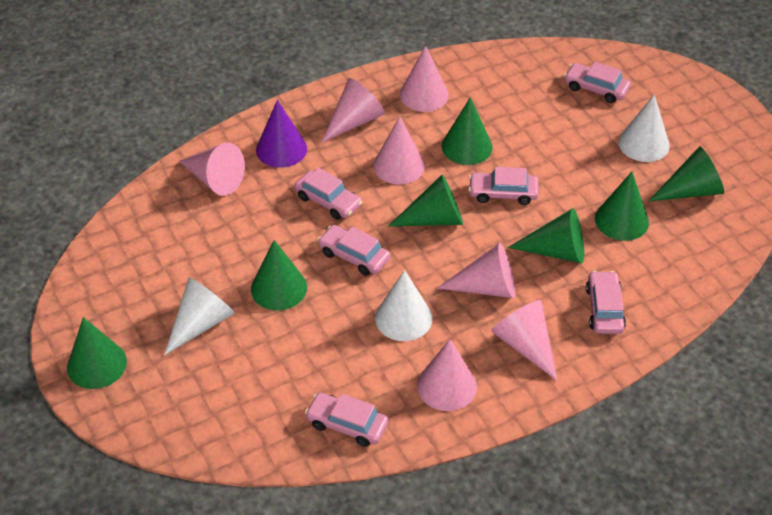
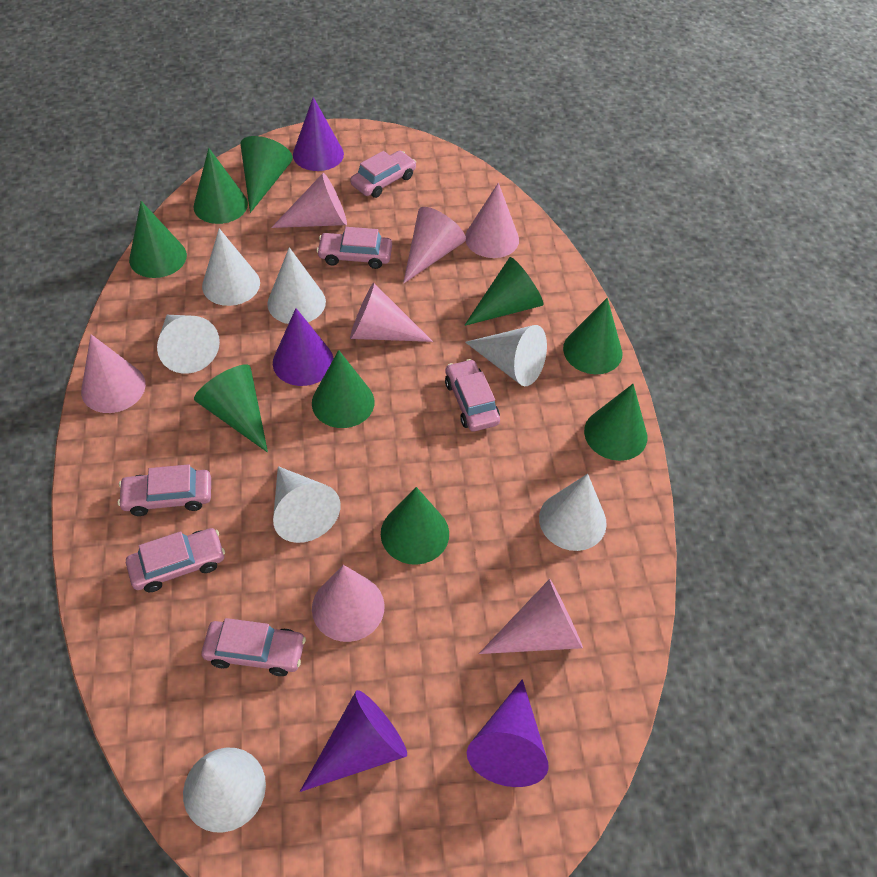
green cone: 7 -> 9
purple cone: 1 -> 4
white cone: 3 -> 7

